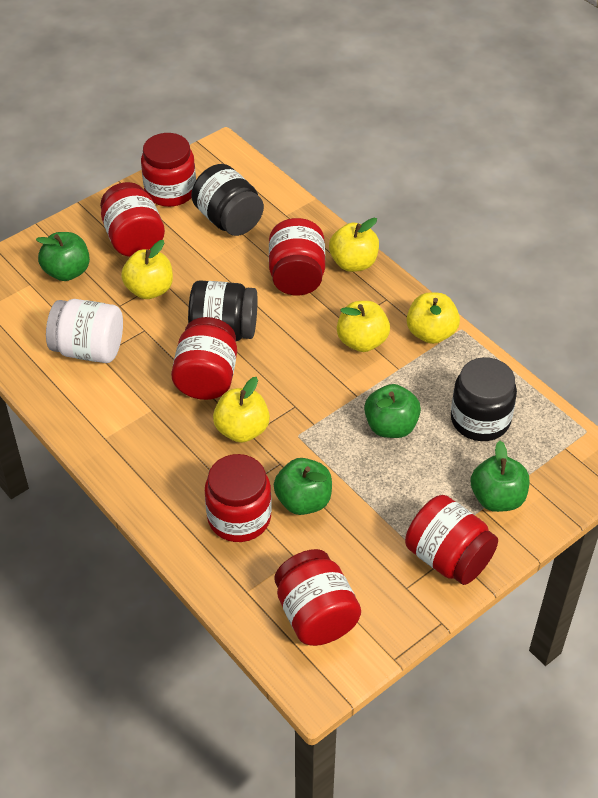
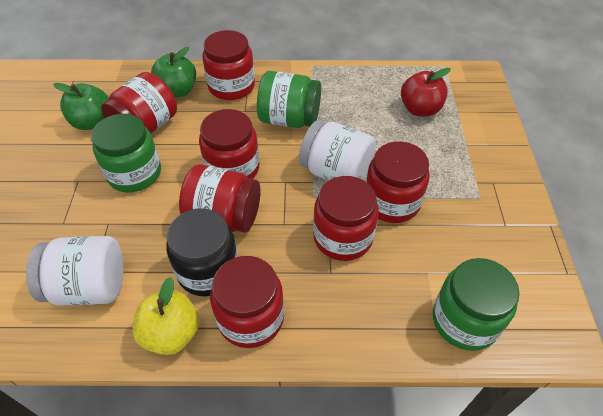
black jar: 3 -> 1
green apple: 4 -> 2
green jar: 0 -> 3
red apple: 0 -> 1
white jar: 1 -> 2
yellow apple: 5 -> 1

